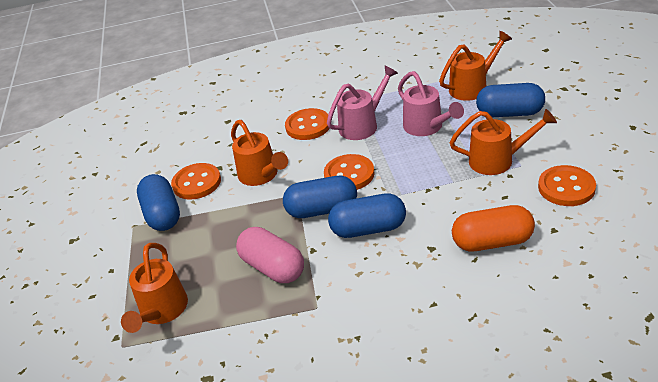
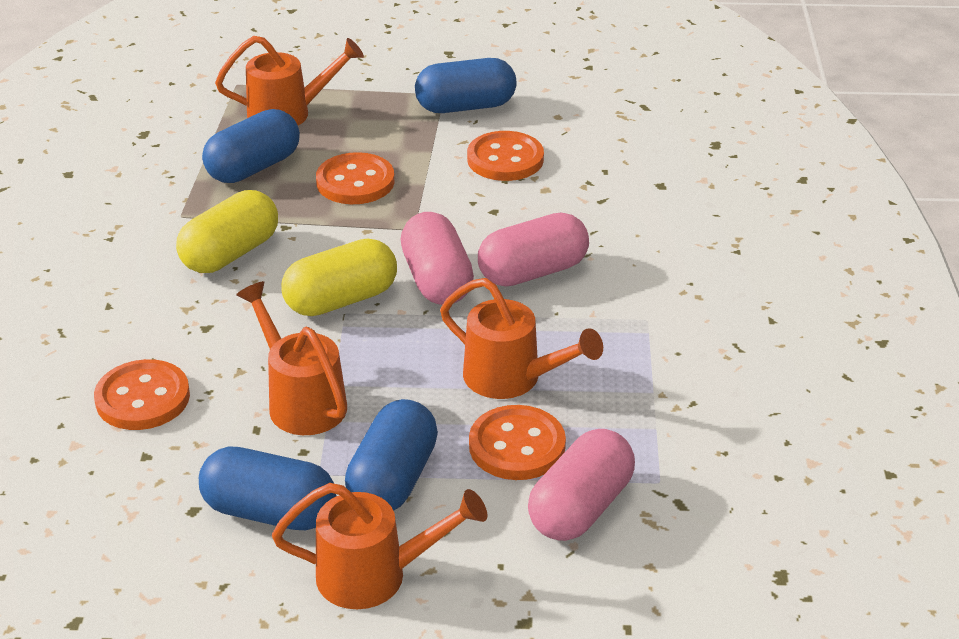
orange capsule: 1 -> 0
pink capsule: 1 -> 3
pink watering can: 2 -> 0
yellow capsule: 0 -> 2

